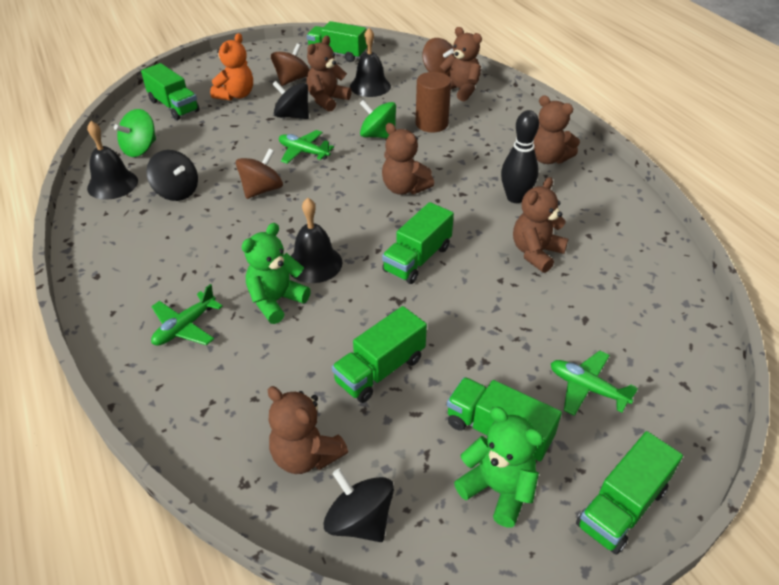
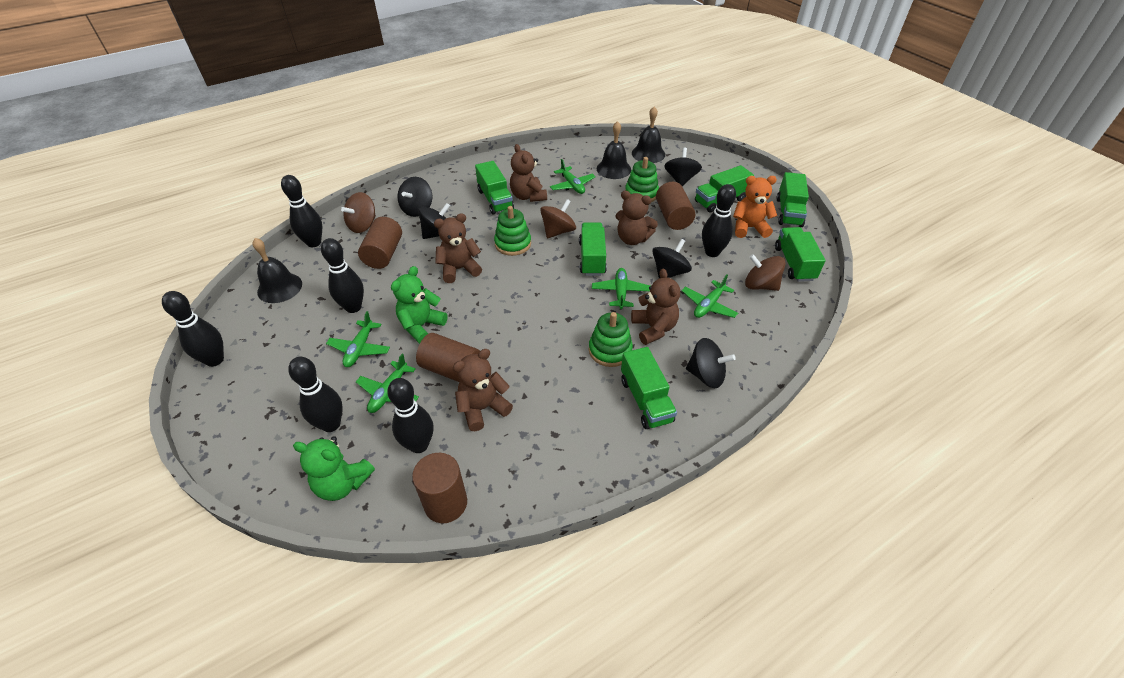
black bowling pin: 1 -> 6
black spinning top: 3 -> 5
brown cylinder: 1 -> 4
brown teddy bear: 6 -> 5
green plane: 3 -> 5
green spinning top: 2 -> 0
green stacking toy: 0 -> 3

